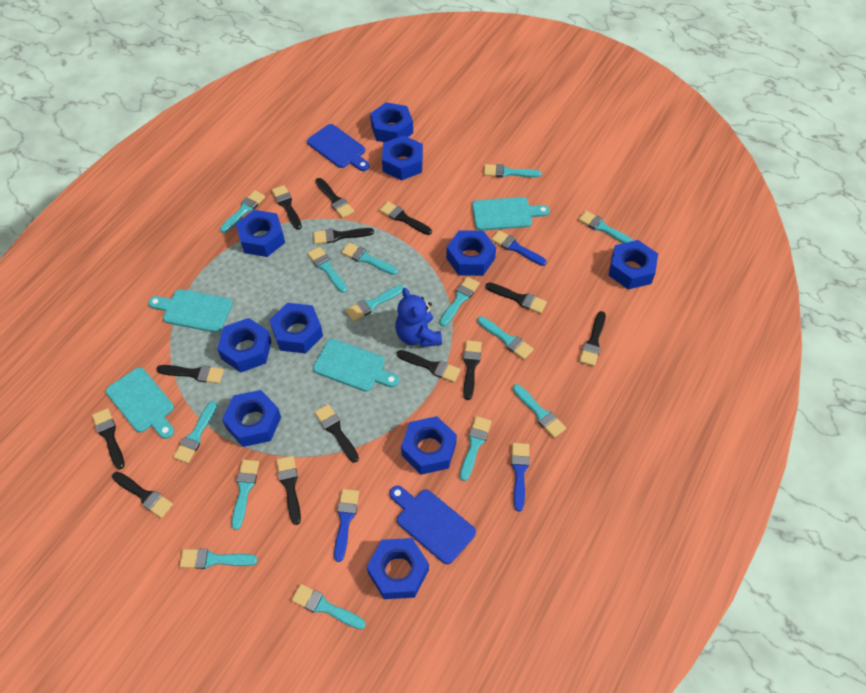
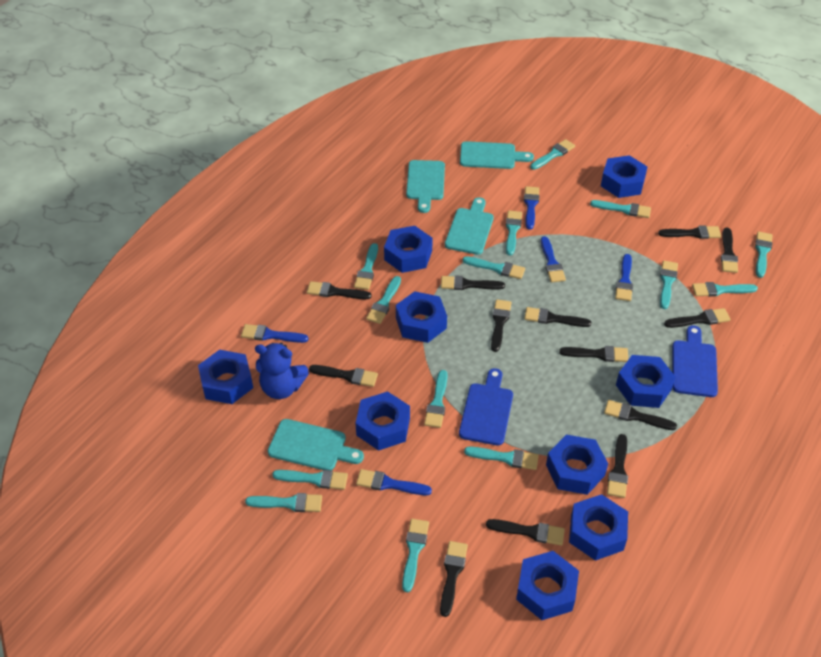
blue brush: 3 -> 5
blue nut: 10 -> 9

